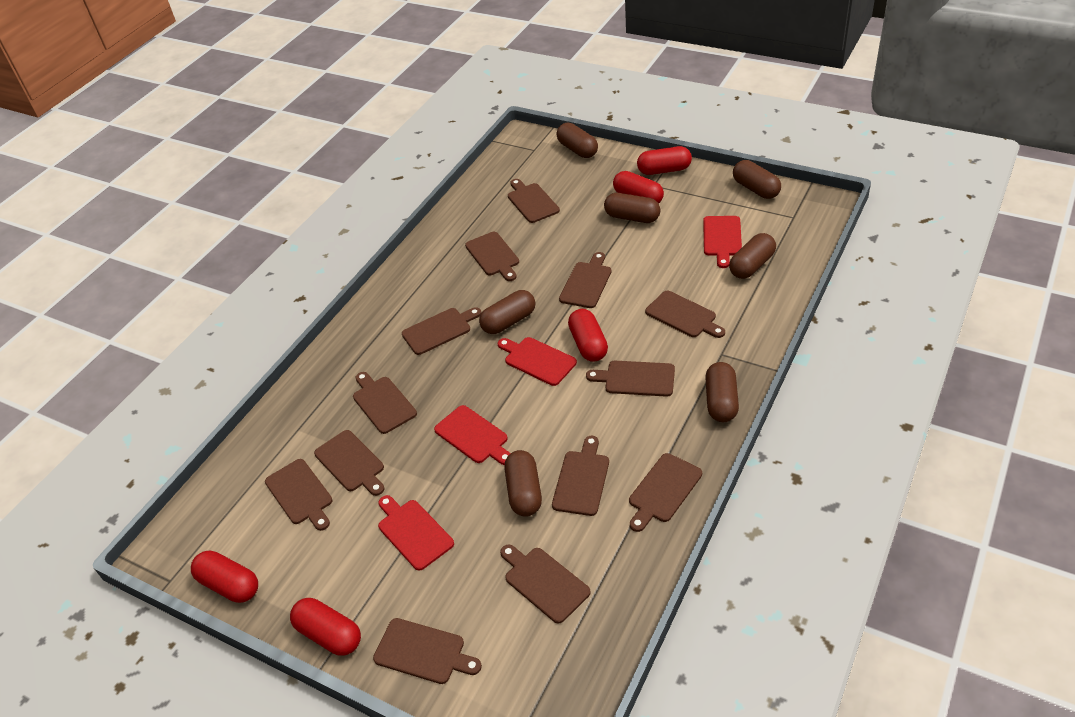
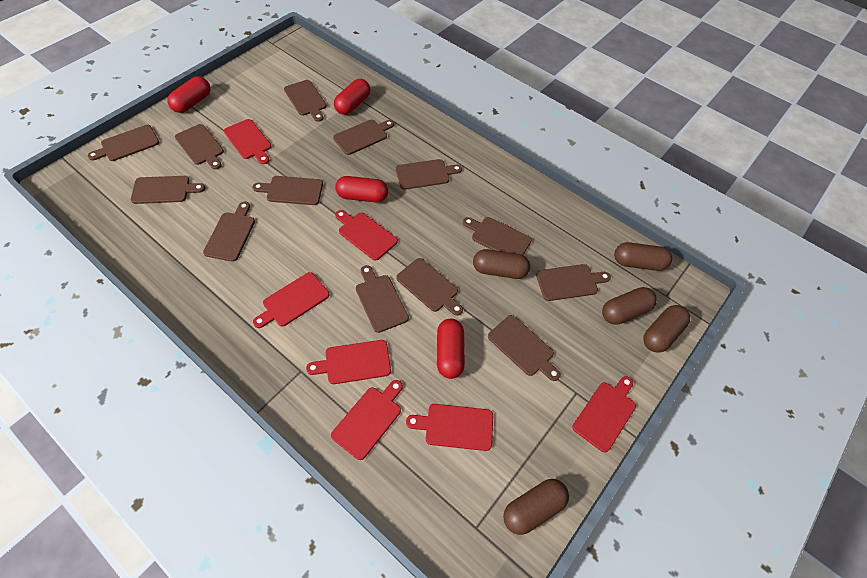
brown capsule: 7 -> 5
red capsule: 5 -> 4
red cutting board: 4 -> 7

